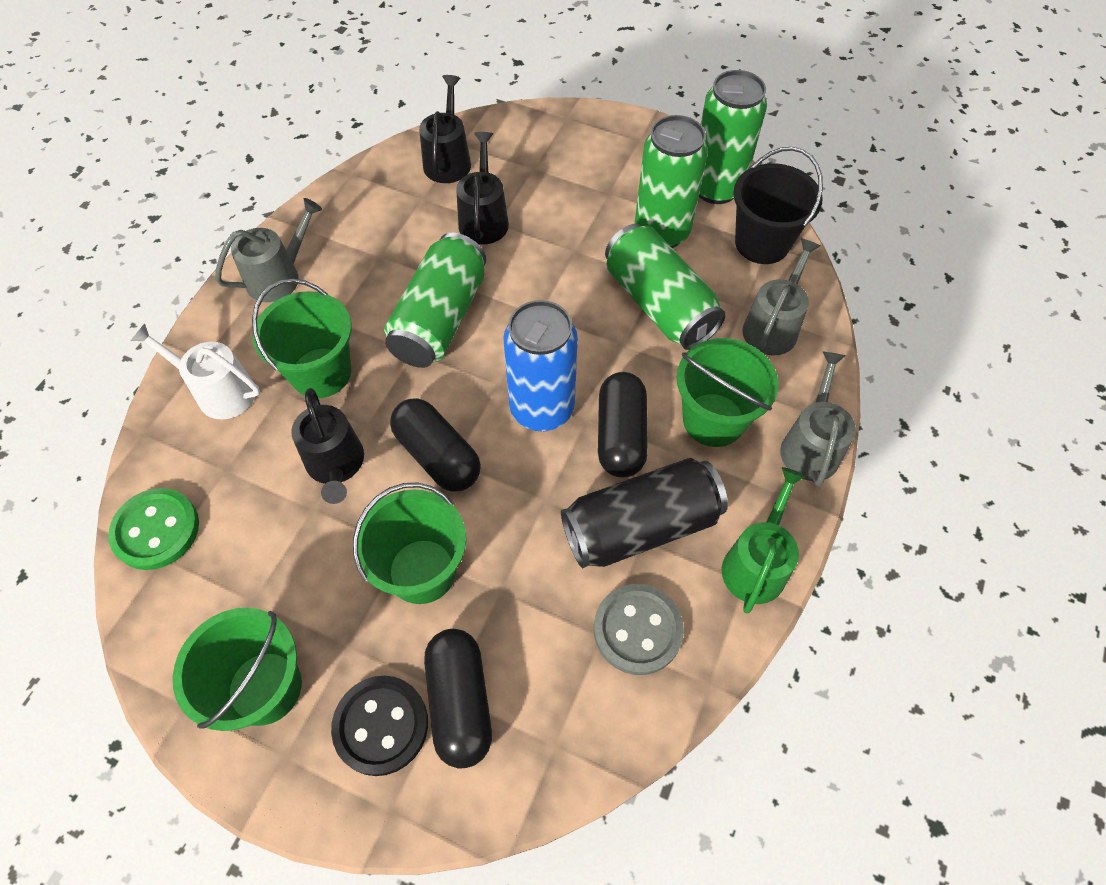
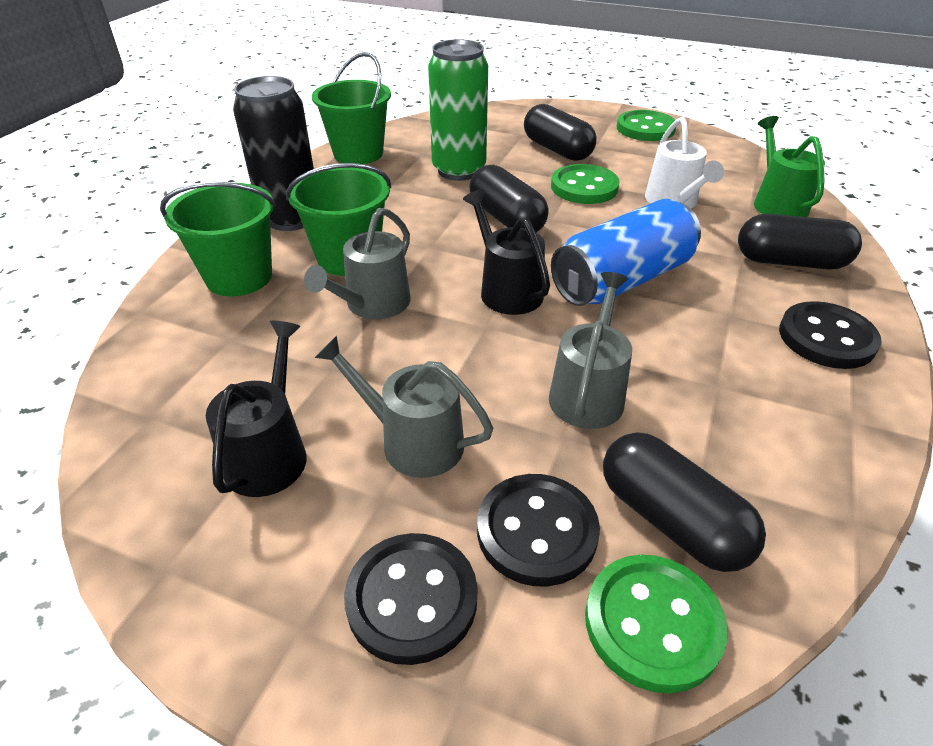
black bucket: 1 -> 0
black button: 1 -> 3
black capsule: 3 -> 4
black watering can: 3 -> 2
green bucket: 4 -> 3
green button: 1 -> 3
green can: 4 -> 1
grey button: 1 -> 0

